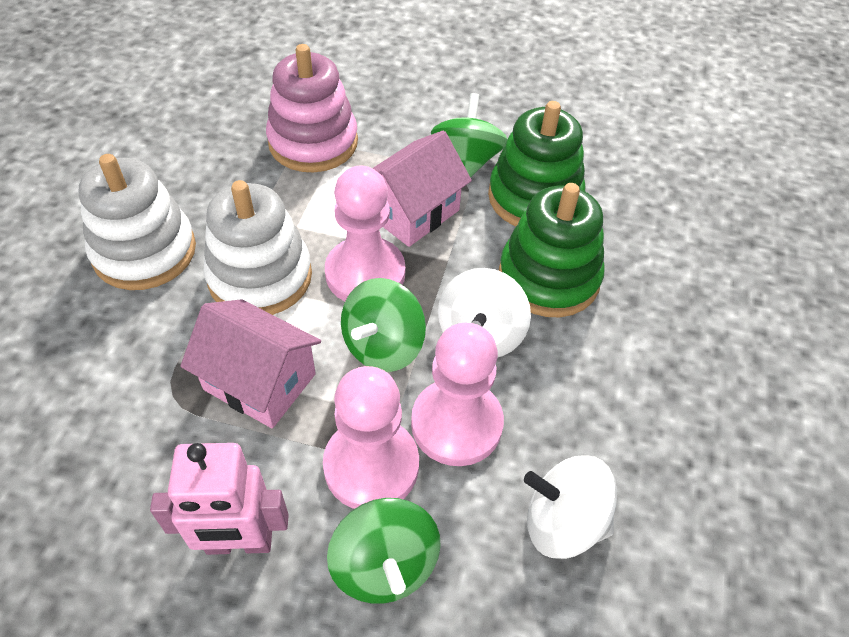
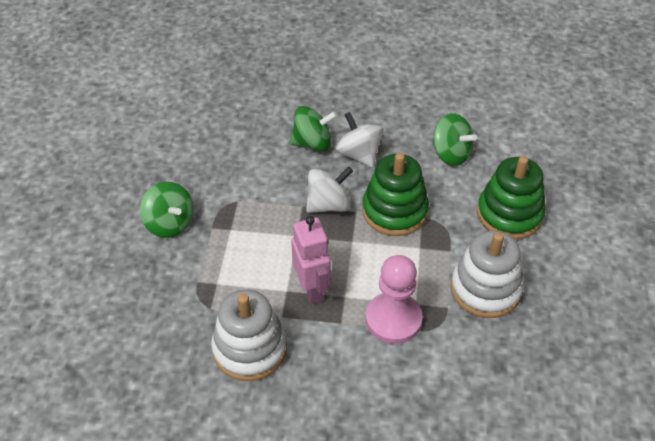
pink house: 2 -> 0
pink pawn: 3 -> 1
pink stacking toy: 1 -> 0

